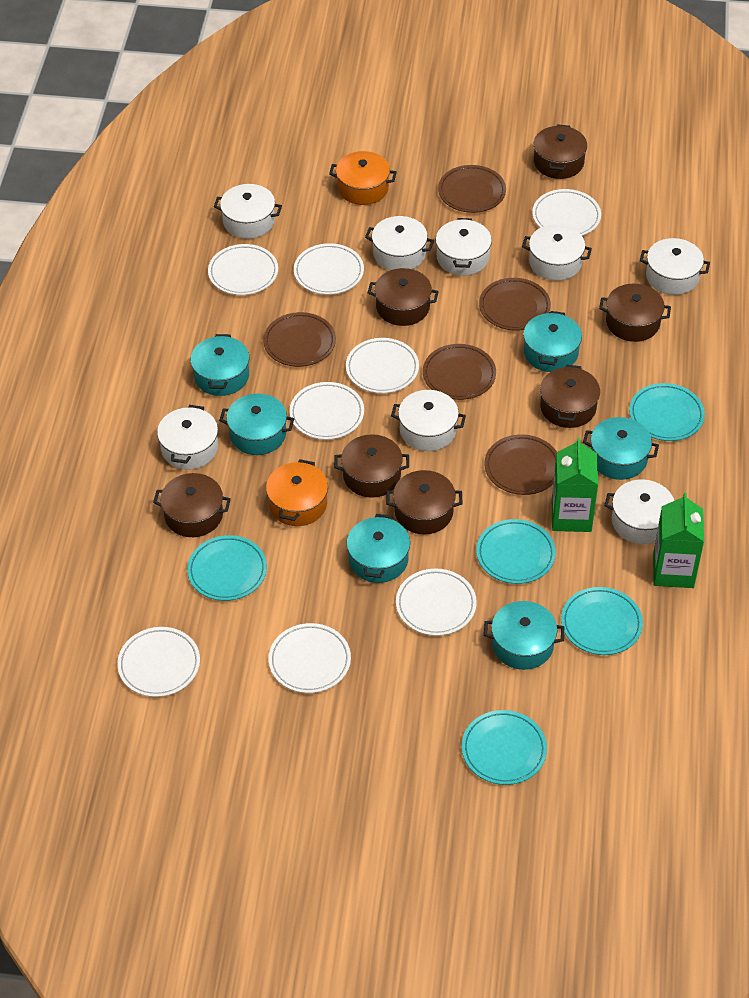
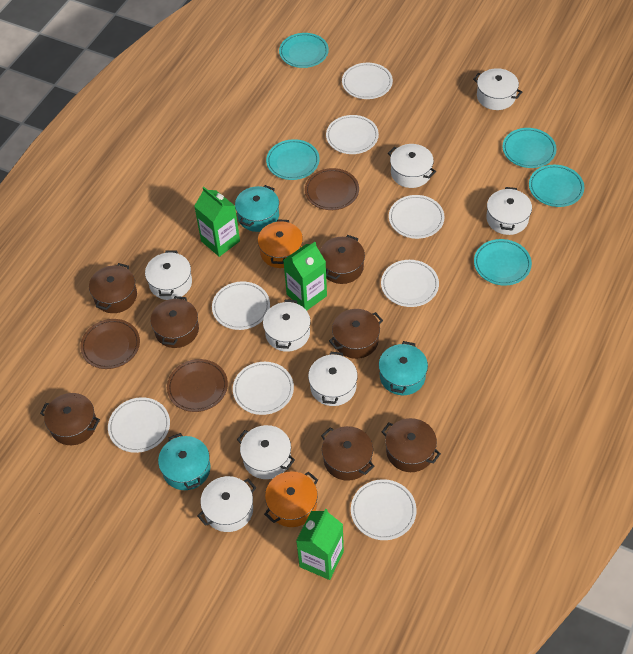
brown plate: 5 -> 3
green carton: 2 -> 3
turquoise pot: 6 -> 3

